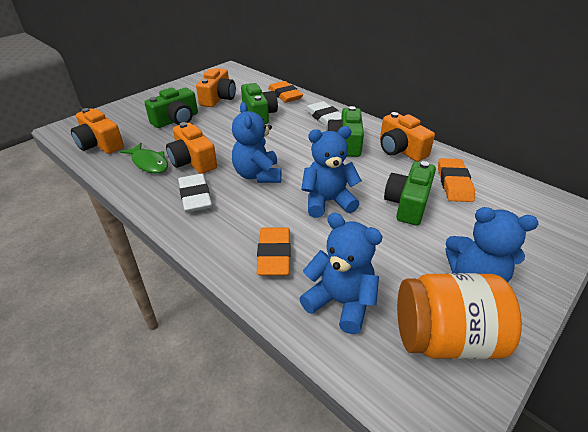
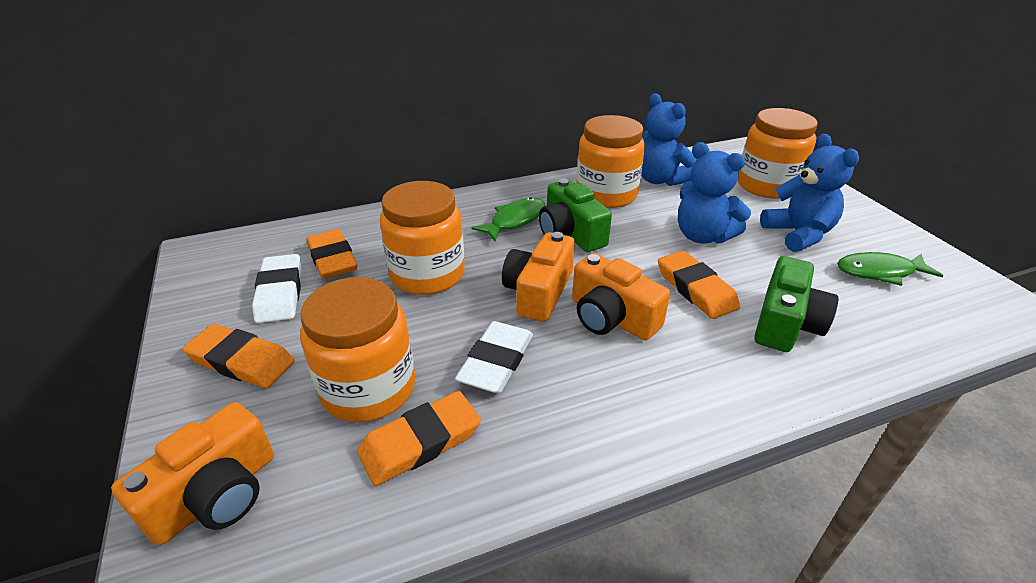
blue teddy bear: 4 -> 3
green camera: 4 -> 2
green fish: 1 -> 2
orange camera: 4 -> 3
orange eraser: 3 -> 4
orange jar: 1 -> 4

